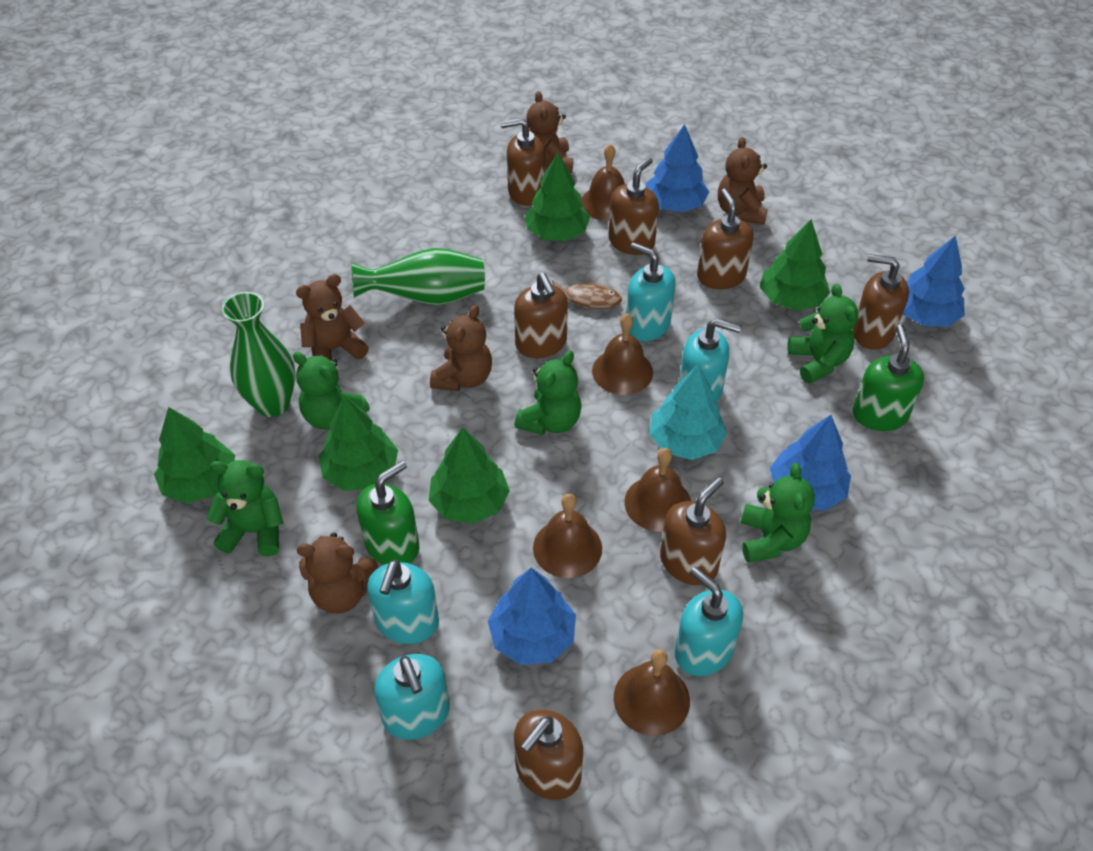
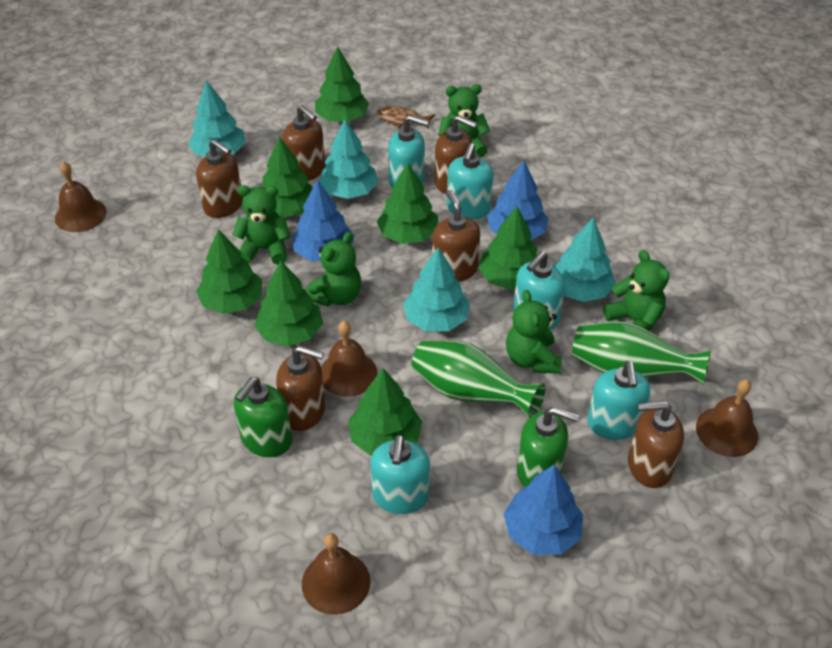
blue tree: 4 -> 3
brown bell: 5 -> 4
brown soap dispenser: 7 -> 6
brown teddy bear: 5 -> 0
green tree: 5 -> 7
turquoise tree: 1 -> 4

